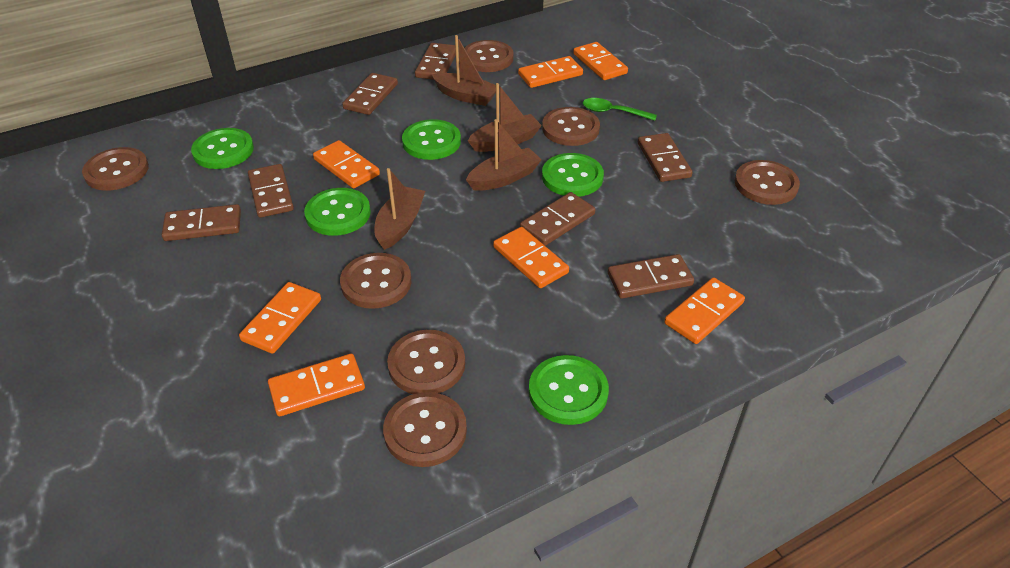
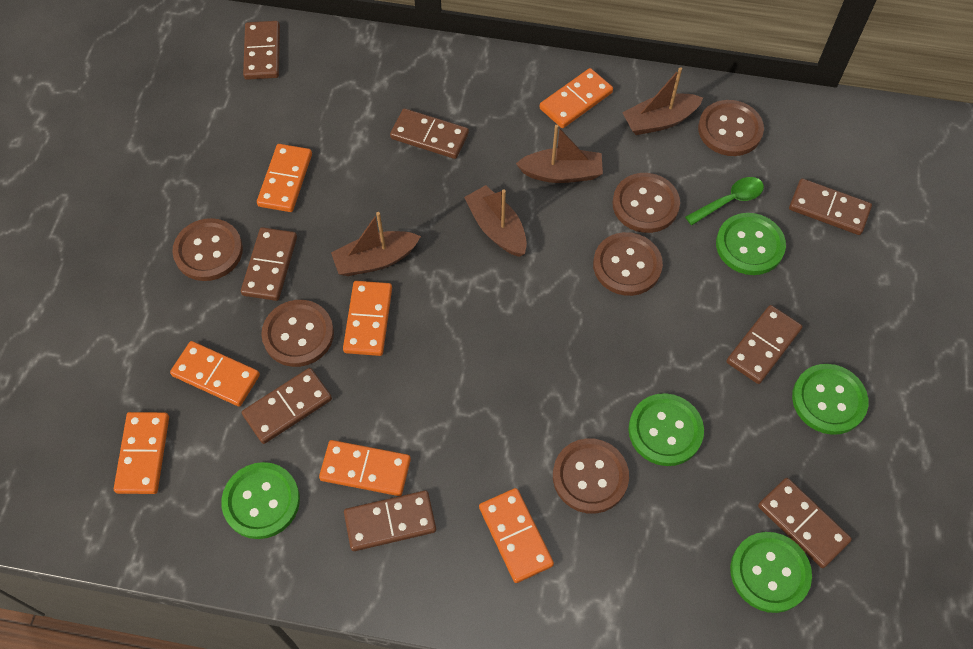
brown button: 7 -> 6
brown domino: 7 -> 8

